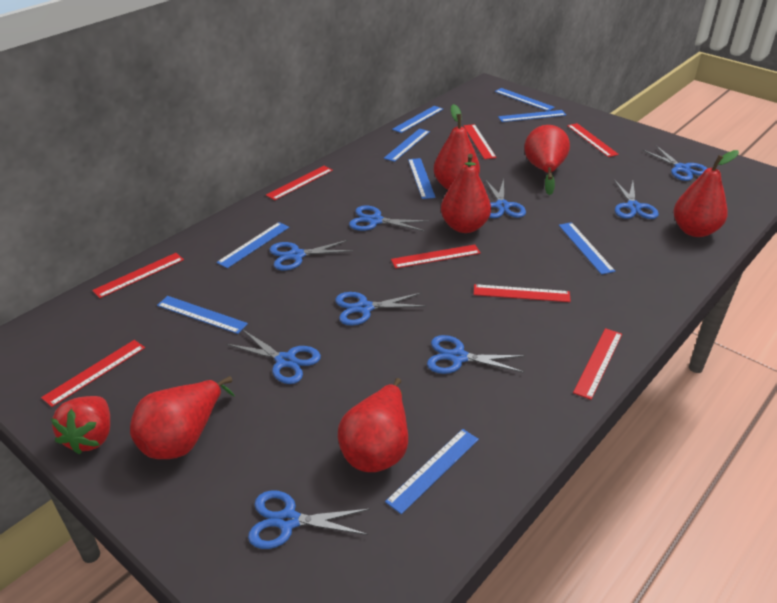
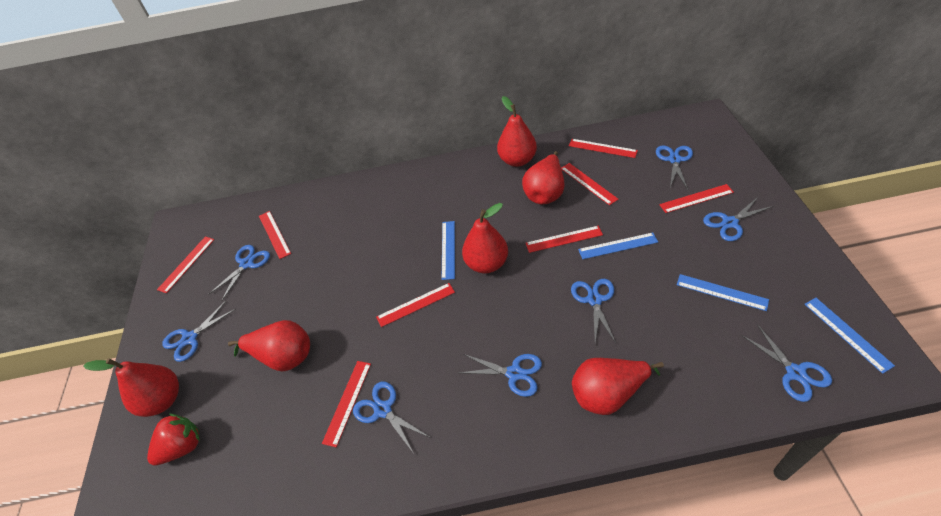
blue ruler: 9 -> 4
blue scissors: 9 -> 8

